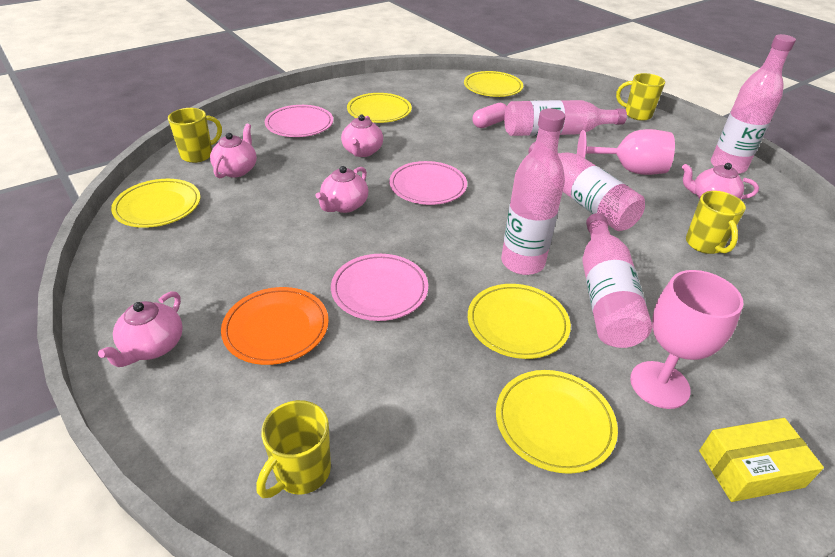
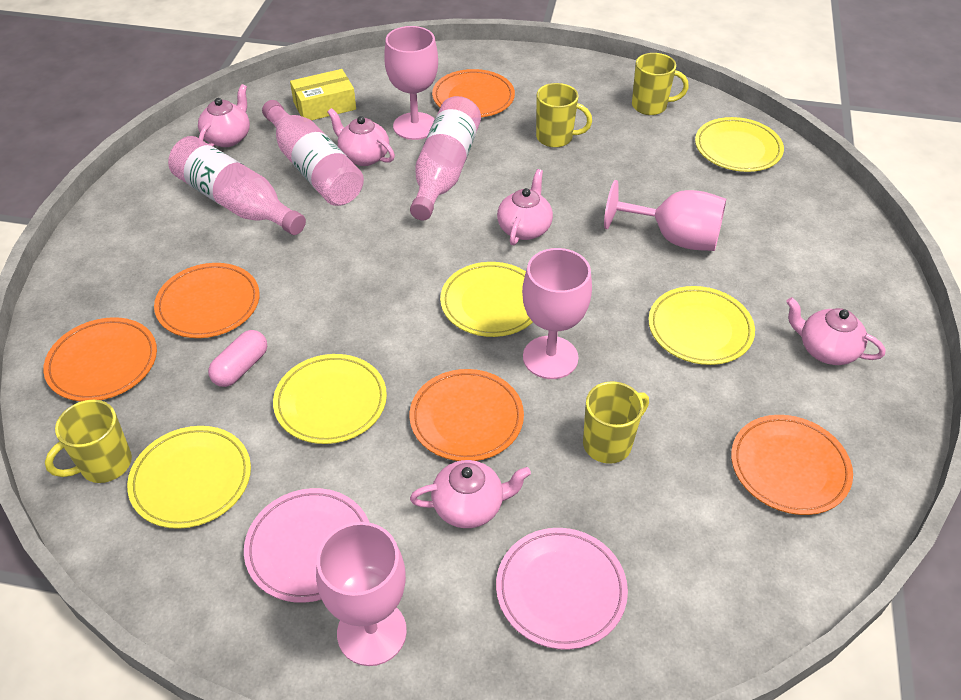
orange plate: 1 -> 5
pink bottle: 5 -> 3
pink goblet: 2 -> 4
pink plate: 3 -> 2

